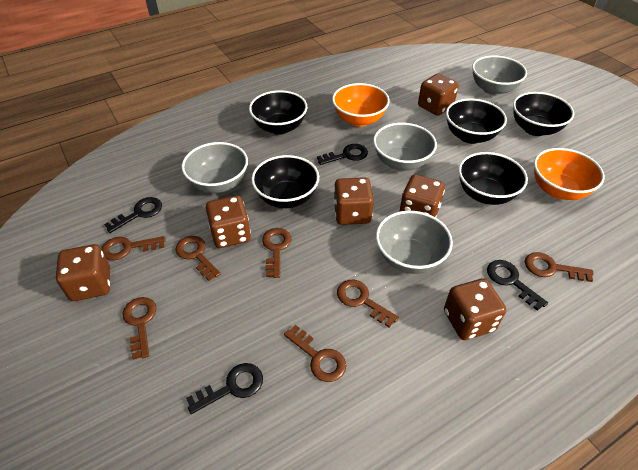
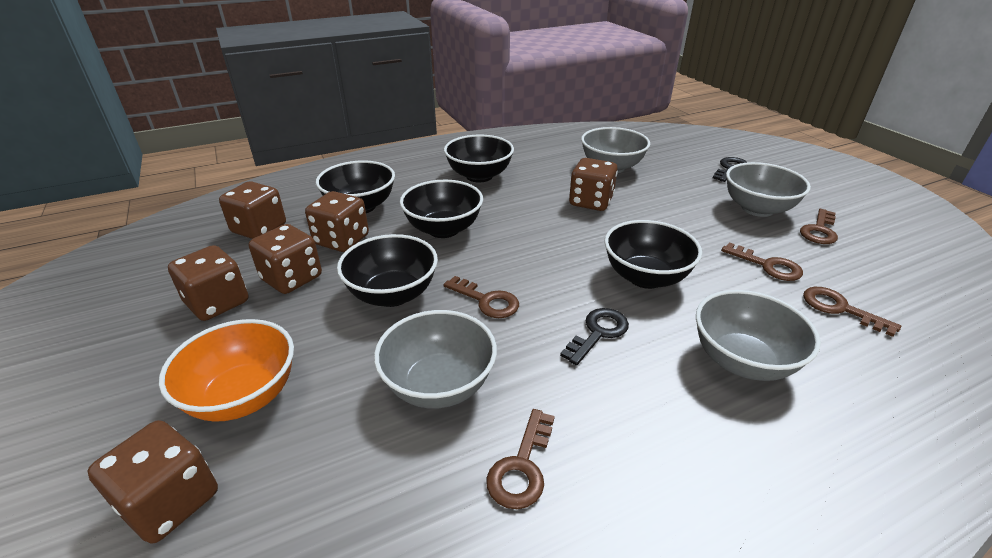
black key: 4 -> 2
brown key: 7 -> 5
orange bowl: 2 -> 1

